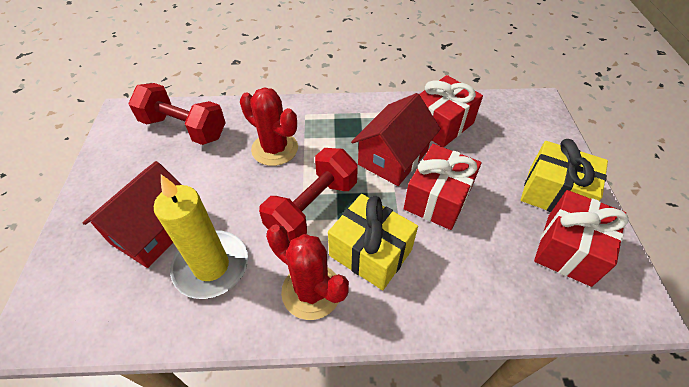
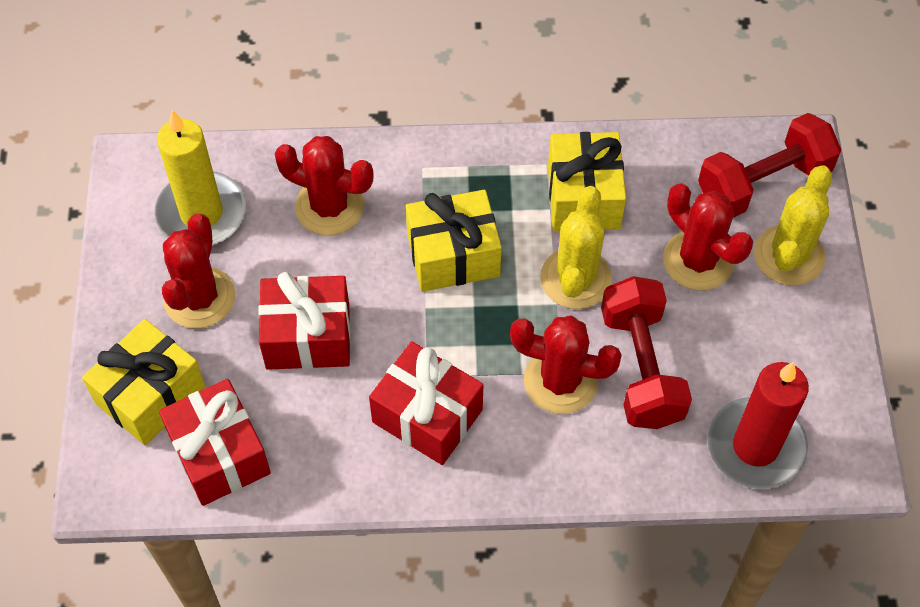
red cactus: 2 -> 4
red candle: 0 -> 1
red house: 2 -> 0
yellow cactus: 0 -> 2
yellow gift: 2 -> 3

